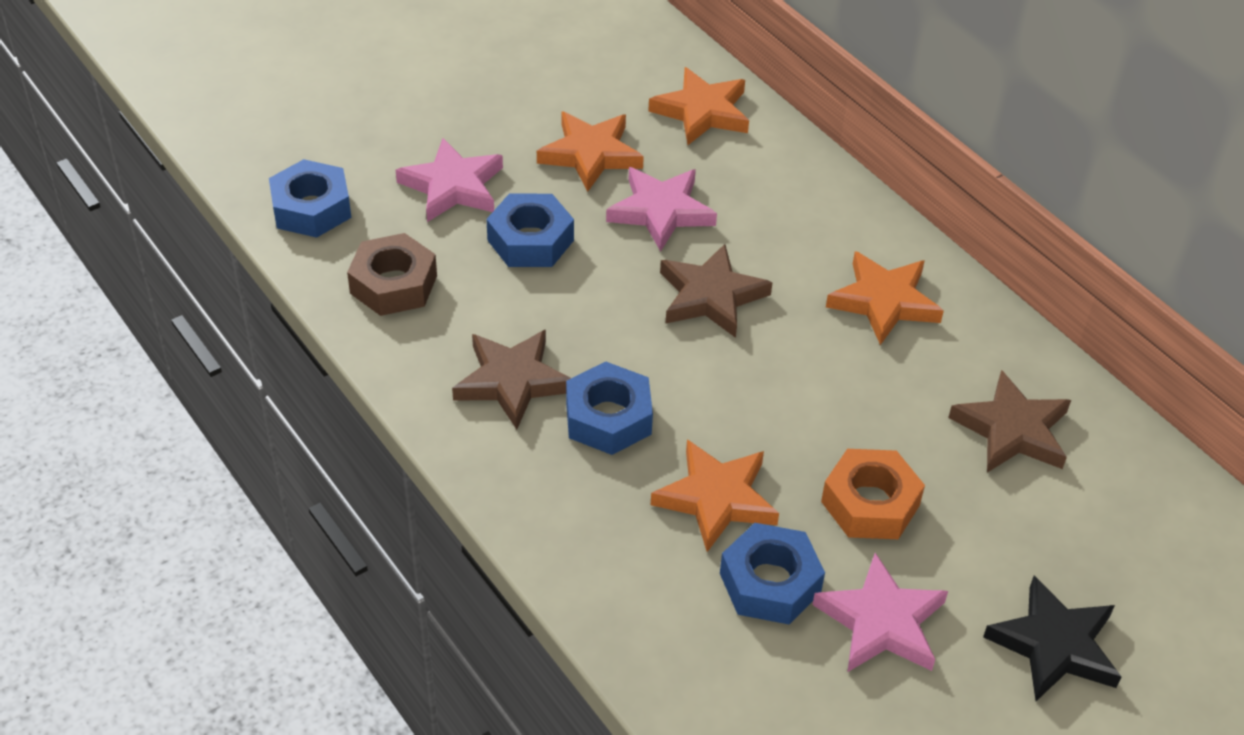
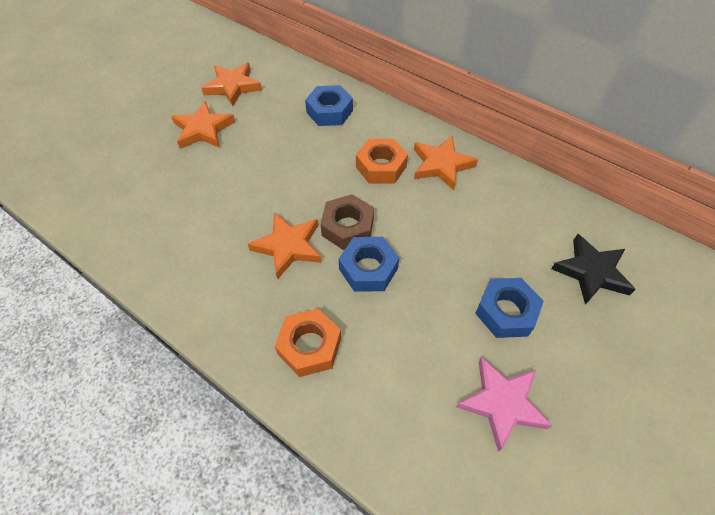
blue nut: 4 -> 3
brown star: 3 -> 0
orange nut: 1 -> 2
pink star: 3 -> 1

